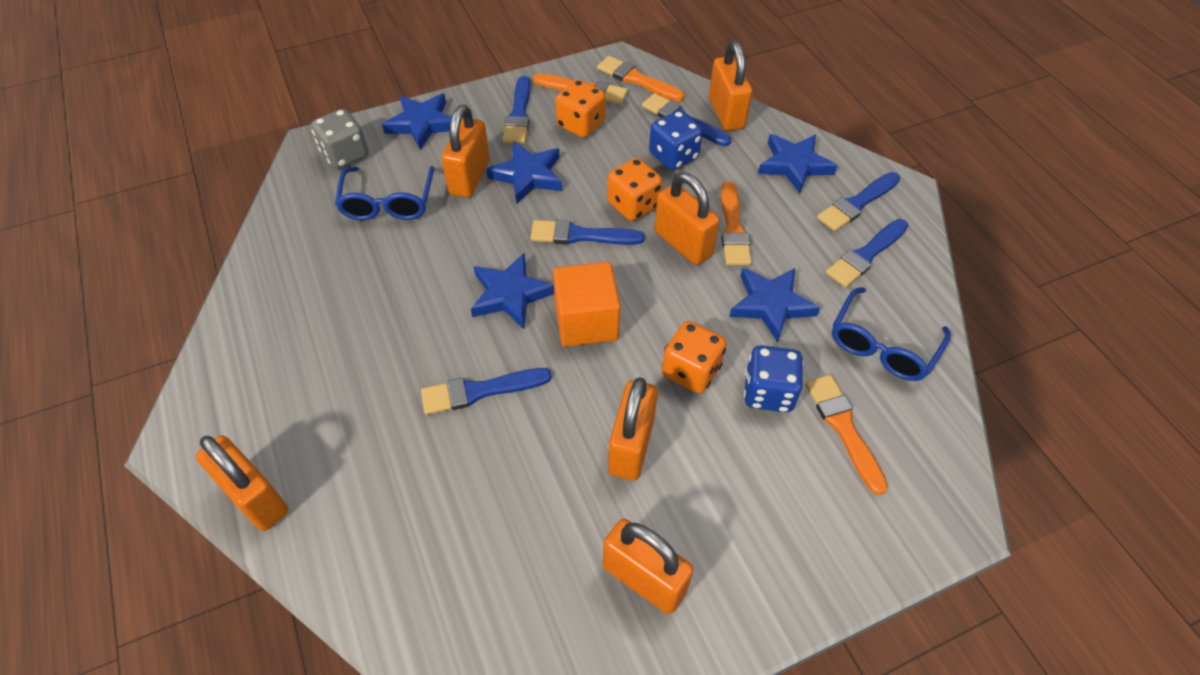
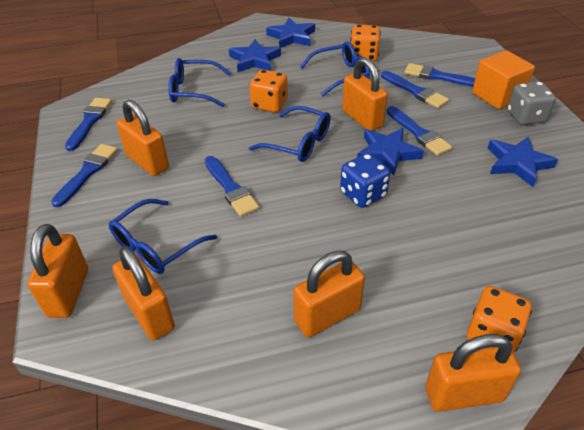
blue dice: 2 -> 1
blue glasses: 2 -> 4
blue star: 5 -> 4
orange brush: 4 -> 0

